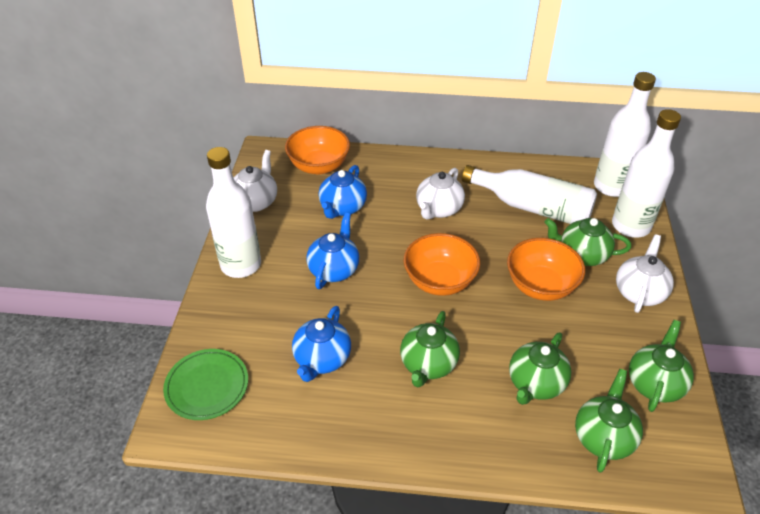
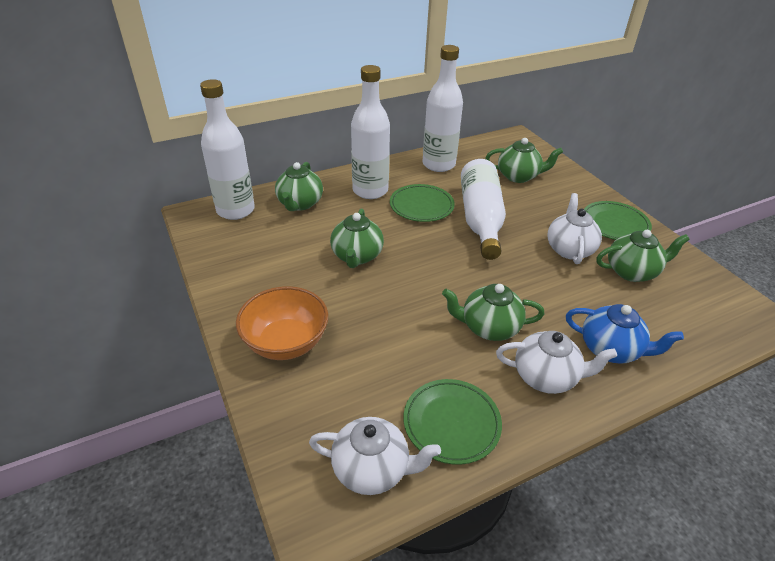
blue teapot: 3 -> 1
green plate: 1 -> 3
orange bowl: 3 -> 1

